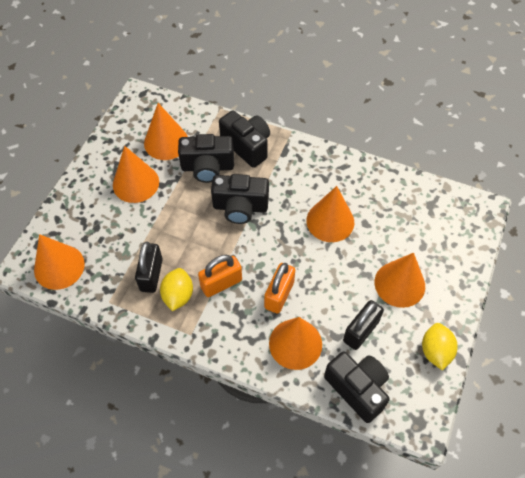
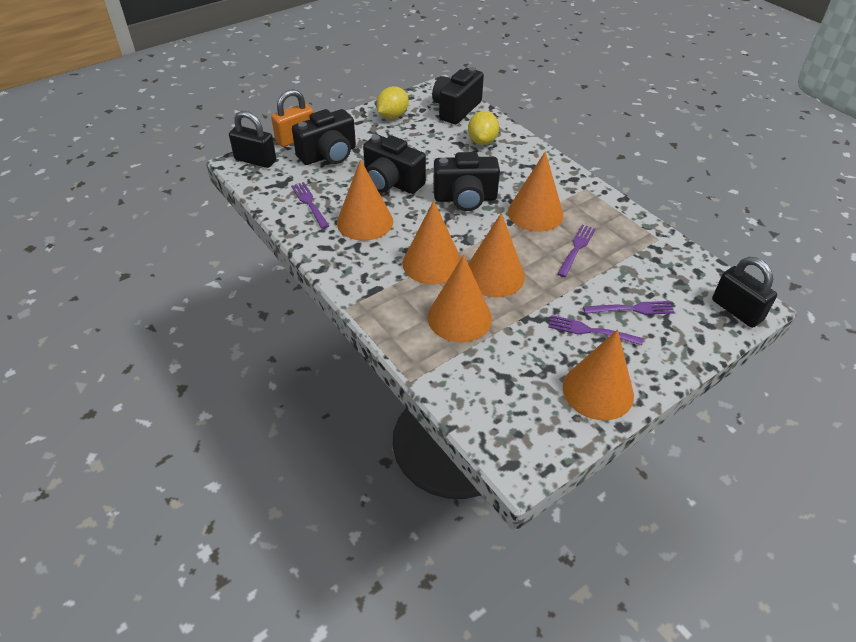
orange padlock: 2 -> 1
purple fork: 0 -> 4

